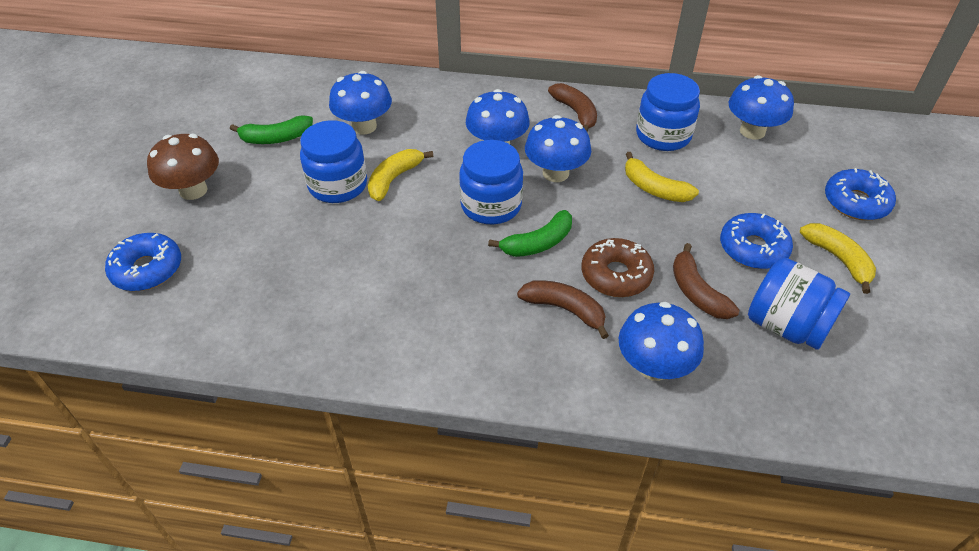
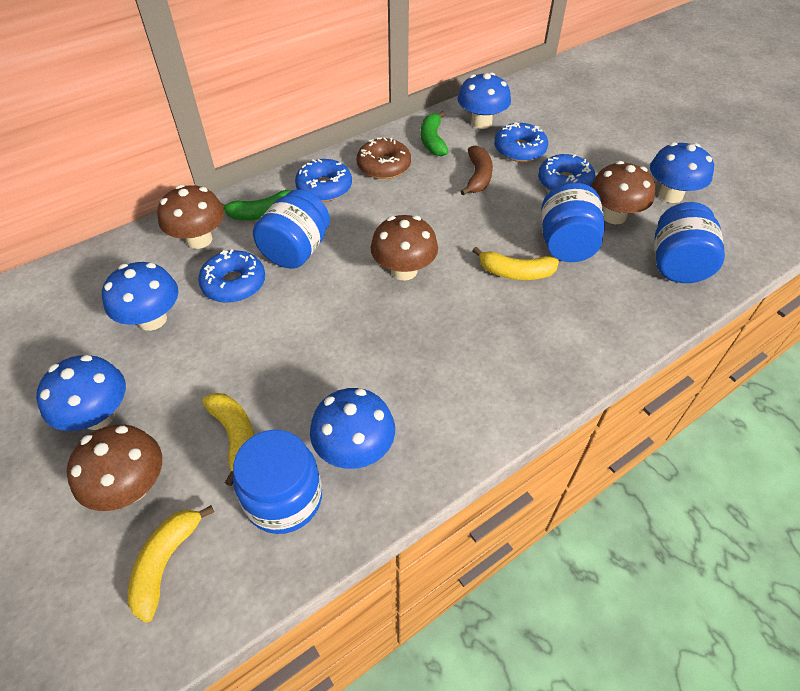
blue donut: 3 -> 4
brown banana: 3 -> 1
brown mushroom: 1 -> 4

